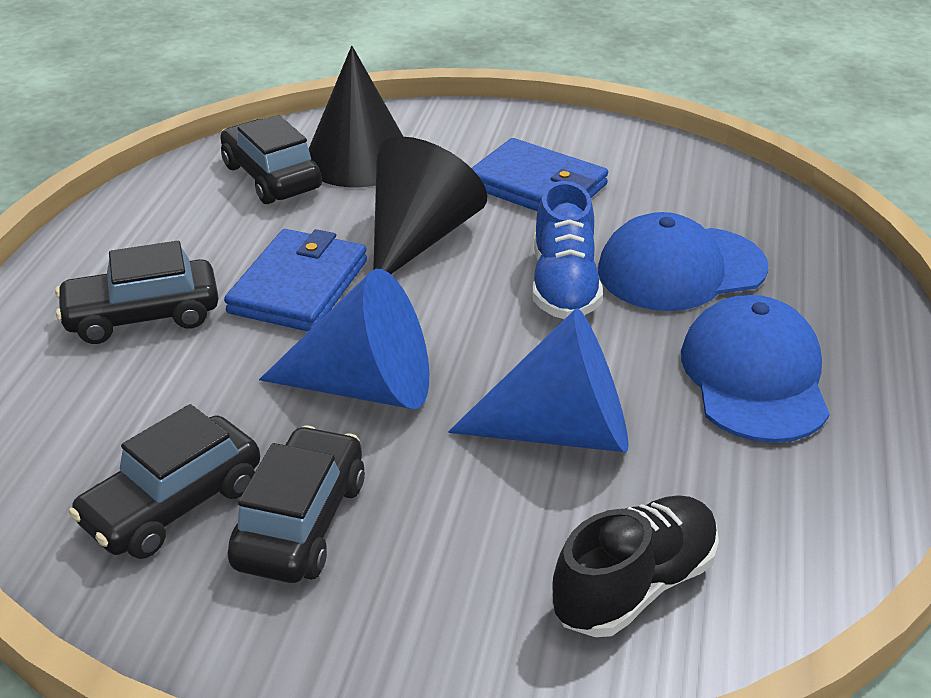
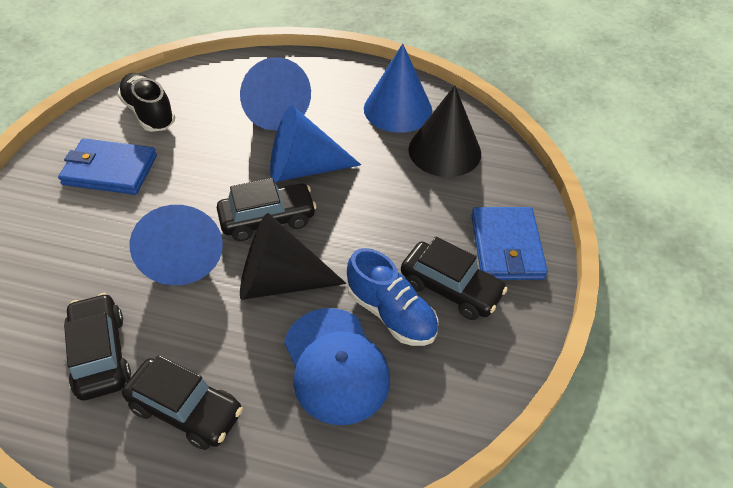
blue cap: 2 -> 1
blue cone: 2 -> 4

